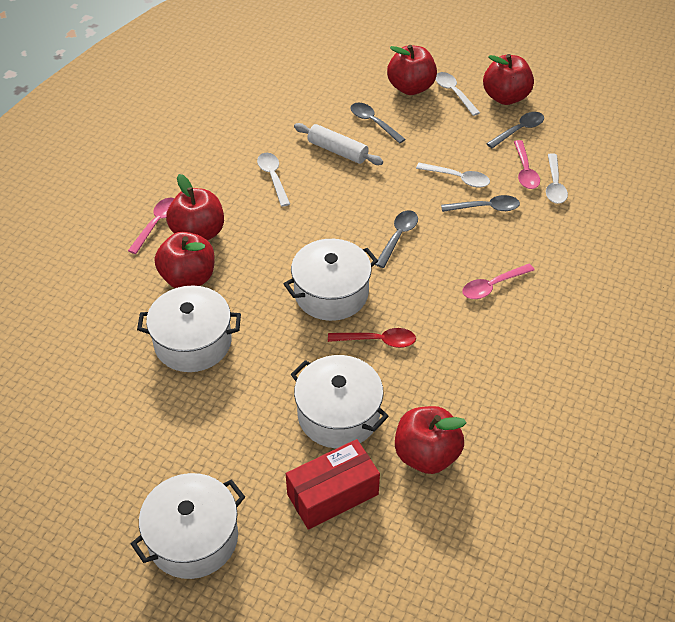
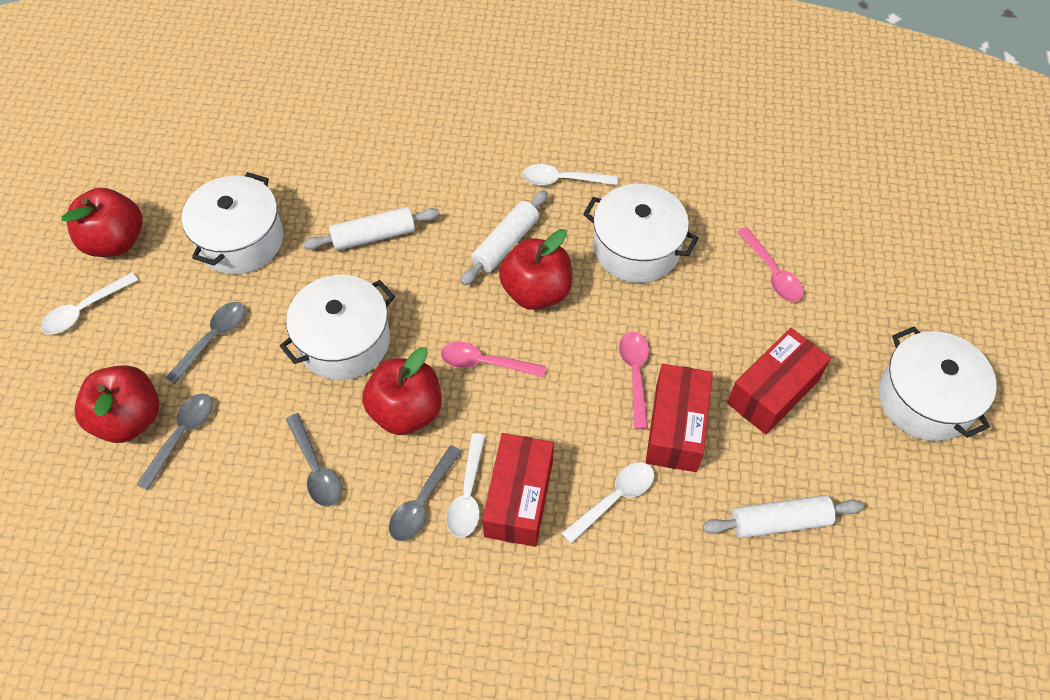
red apple: 5 -> 4
red box: 1 -> 3
red spoon: 1 -> 0
white rolling pin: 1 -> 3

